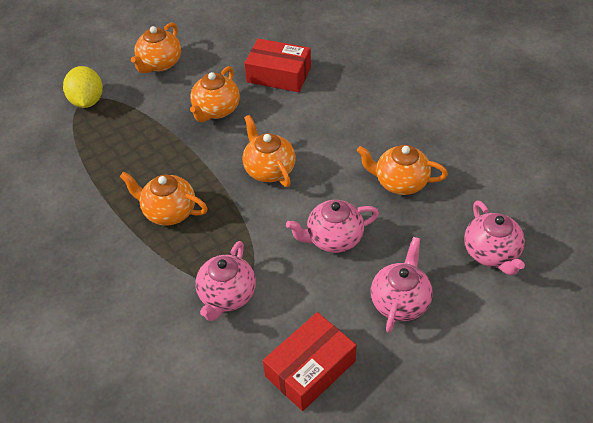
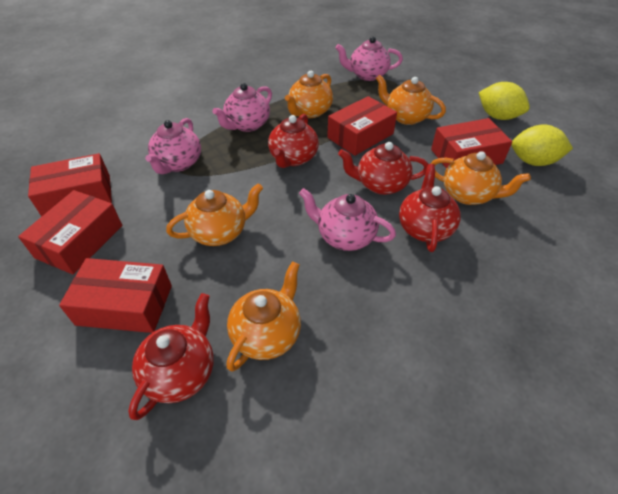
red box: 2 -> 5
red teapot: 0 -> 4
yellow lemon: 1 -> 2

